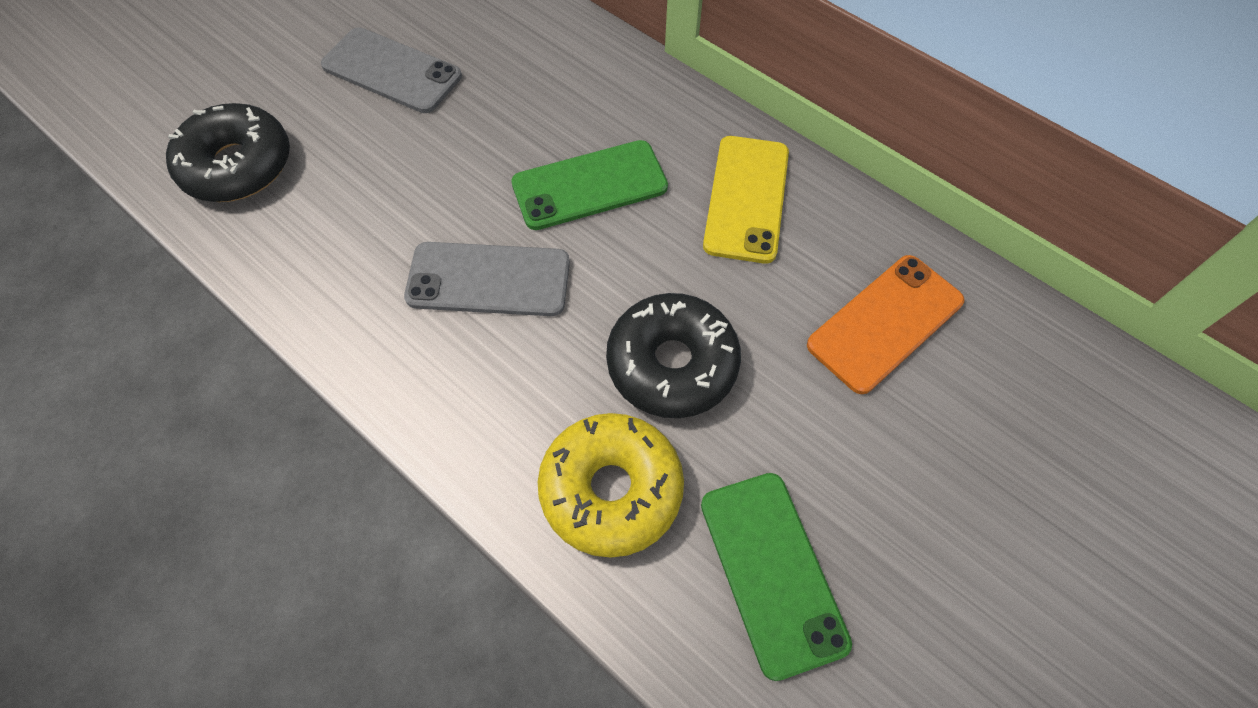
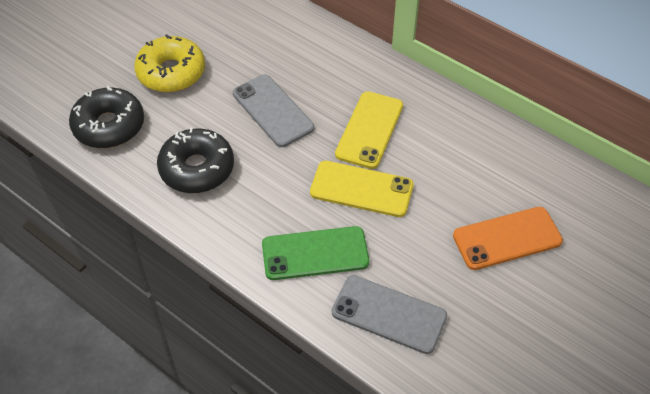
green phone: 2 -> 1
yellow phone: 1 -> 2

